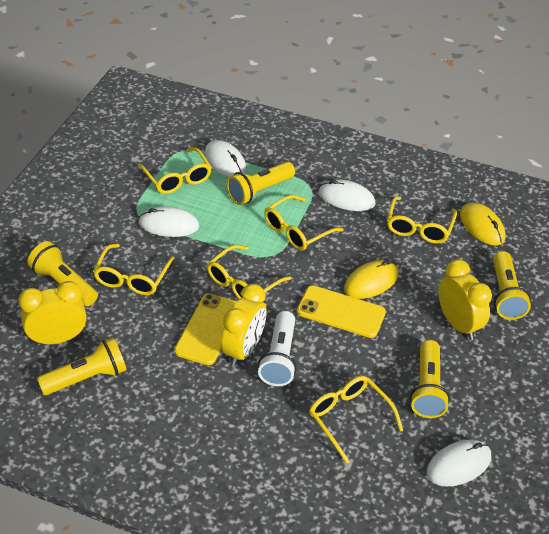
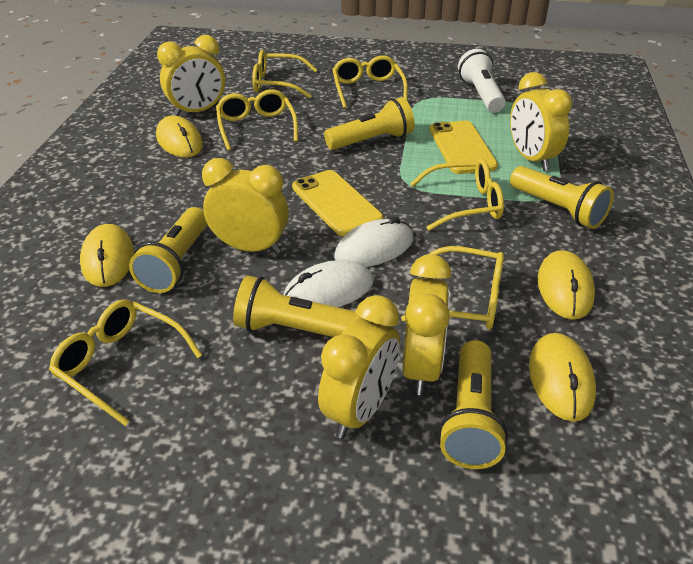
white mouse: 4 -> 2
yellow clock: 3 -> 5
yellow mouse: 2 -> 4

